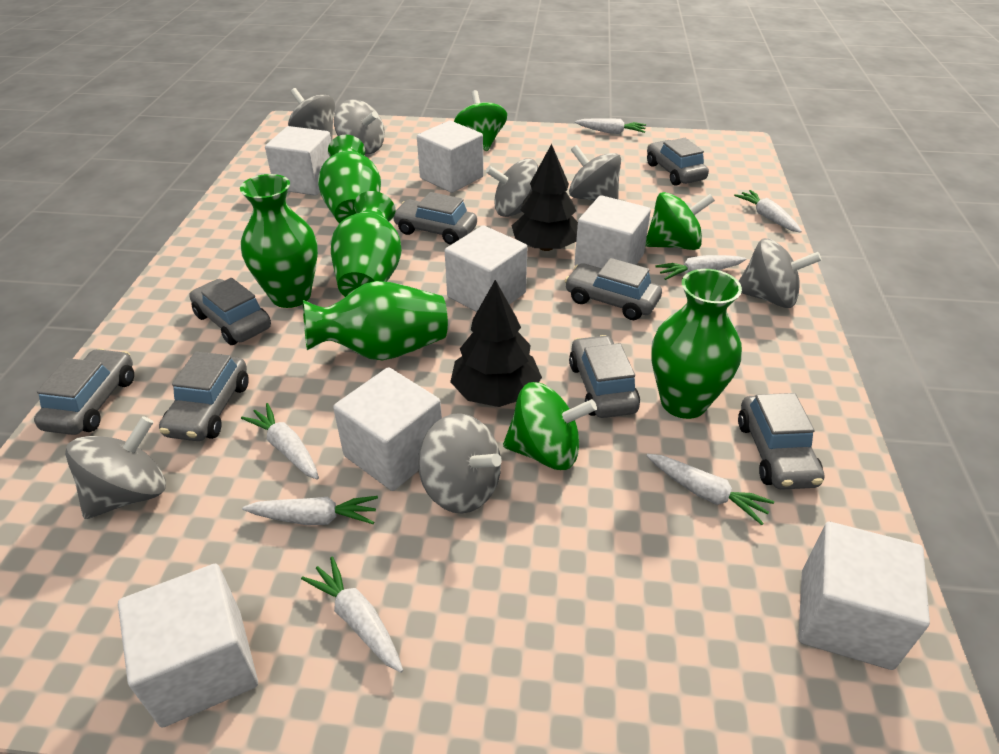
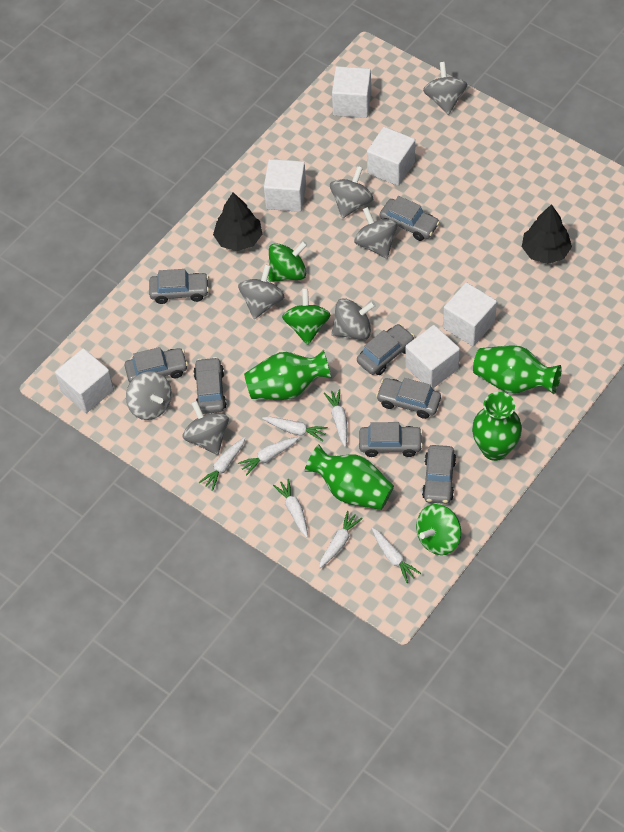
green vase: 5 -> 4
white cube: 7 -> 6

